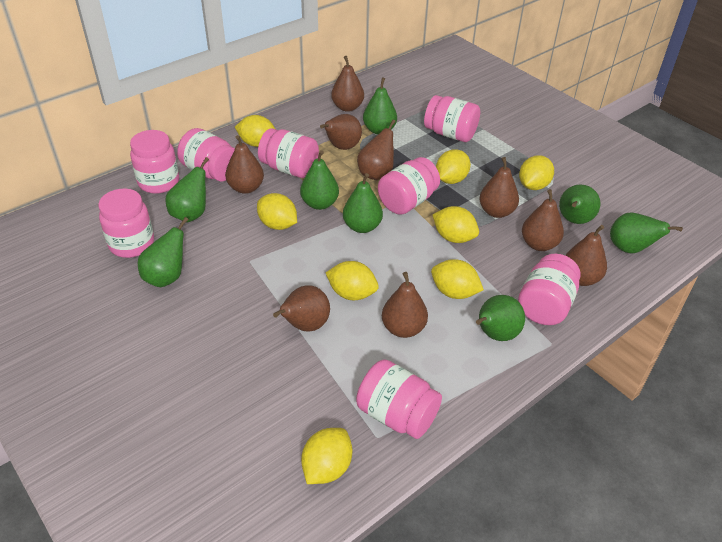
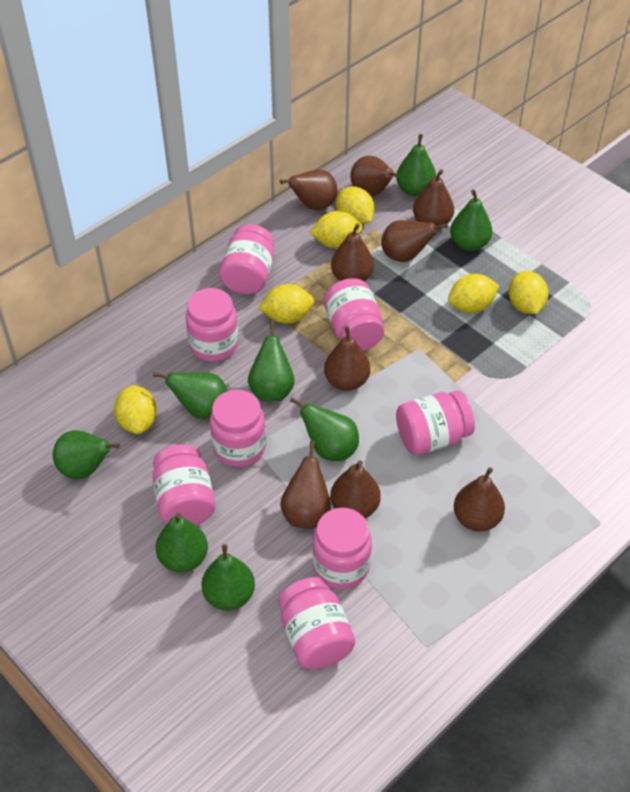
yellow lemon: 8 -> 6

